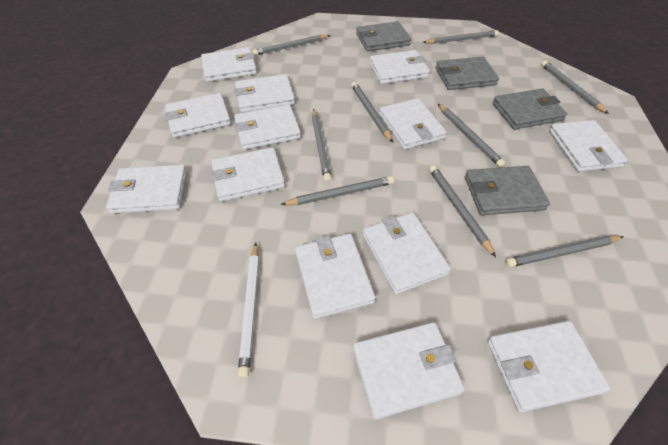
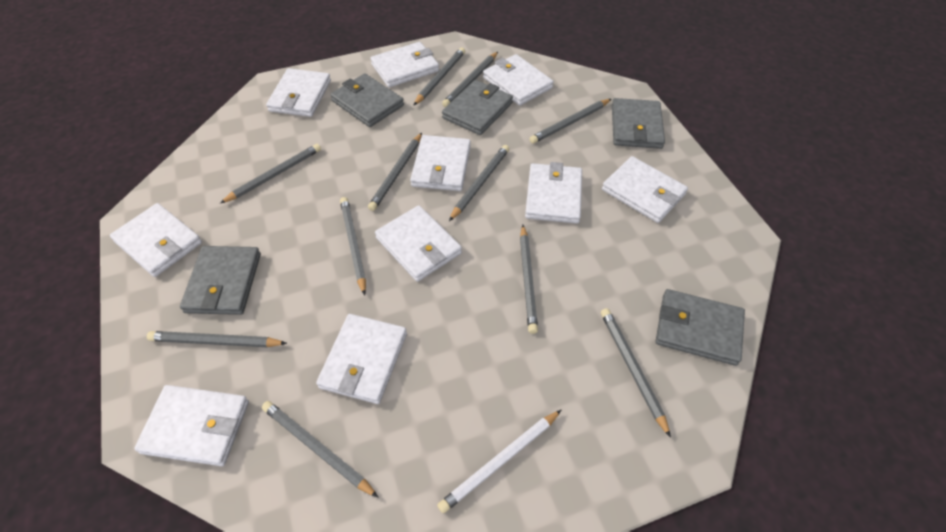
grey pencil: 9 -> 11
grey wallet: 4 -> 5
white wallet: 13 -> 10

